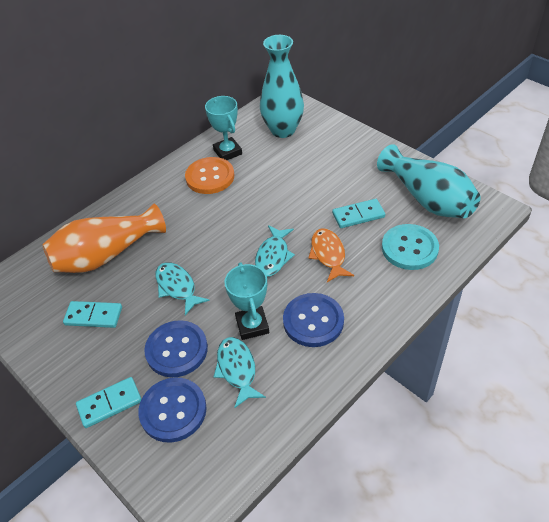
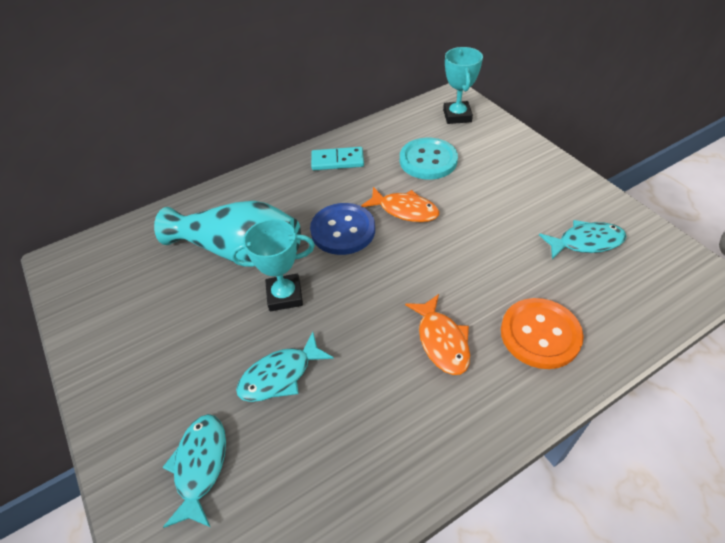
blue button: 3 -> 1
orange fish: 1 -> 2
orange vase: 1 -> 0
turquoise domino: 3 -> 1
turquoise vase: 2 -> 1

